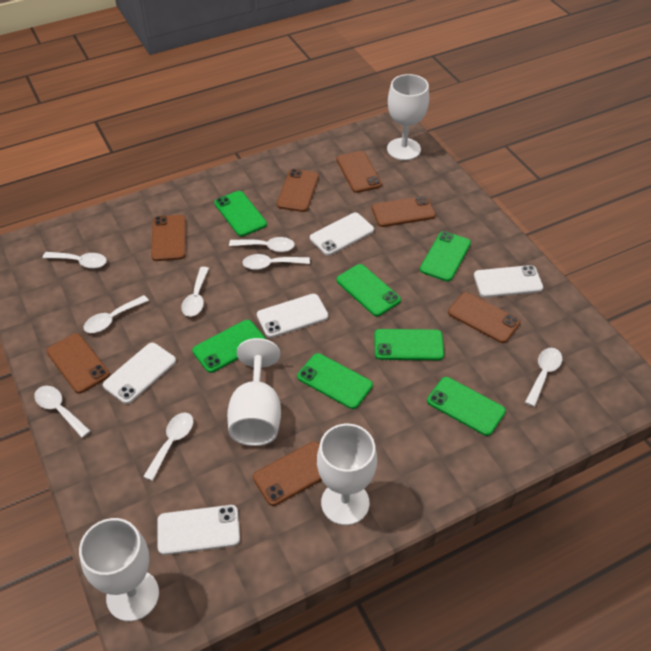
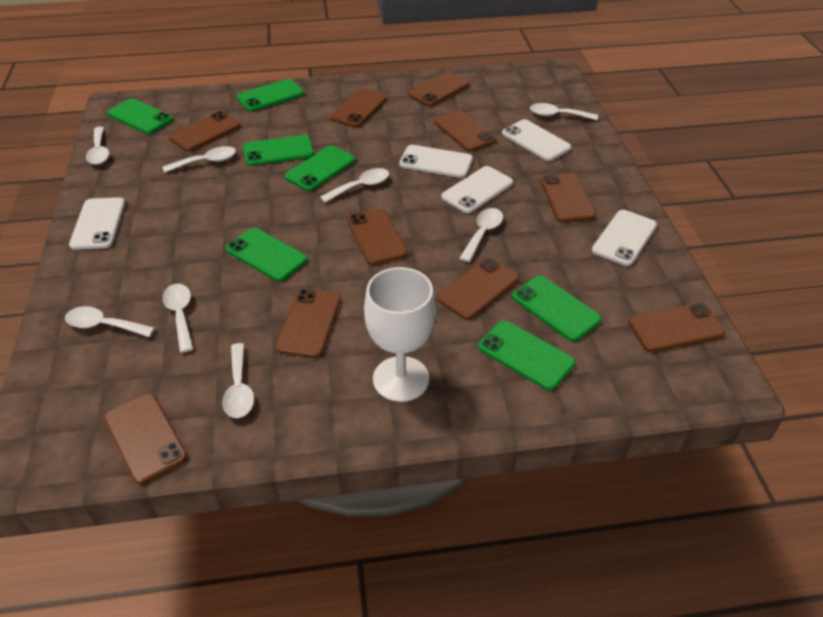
brown phone: 7 -> 10
white goblet: 4 -> 1

